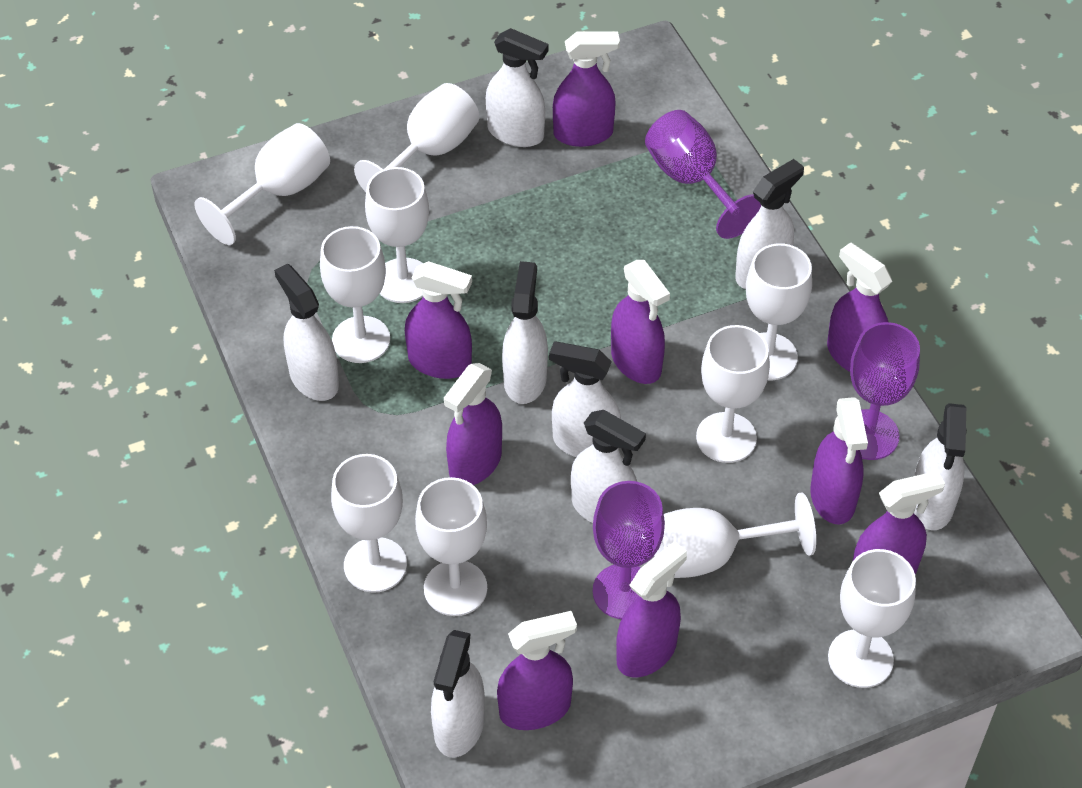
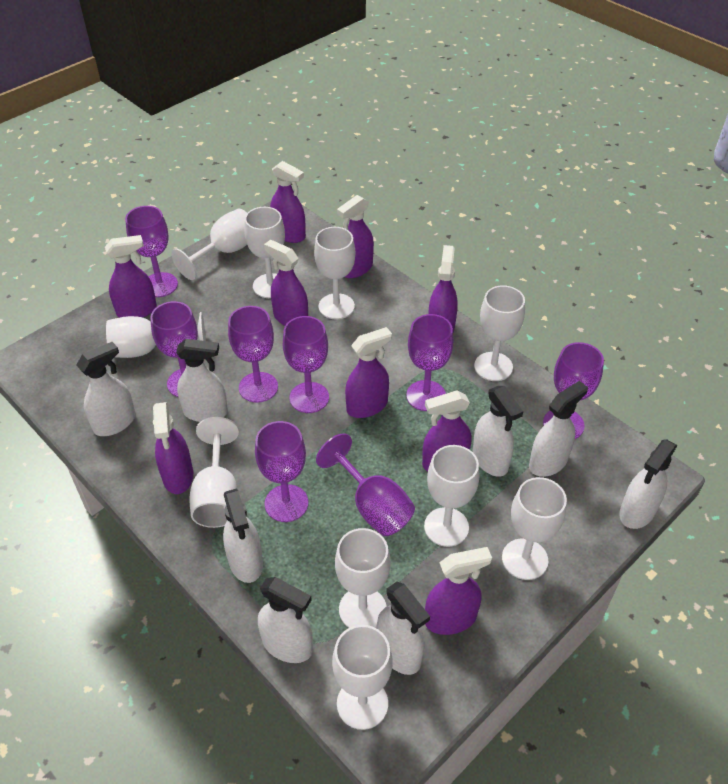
purple goblet: 3 -> 8

